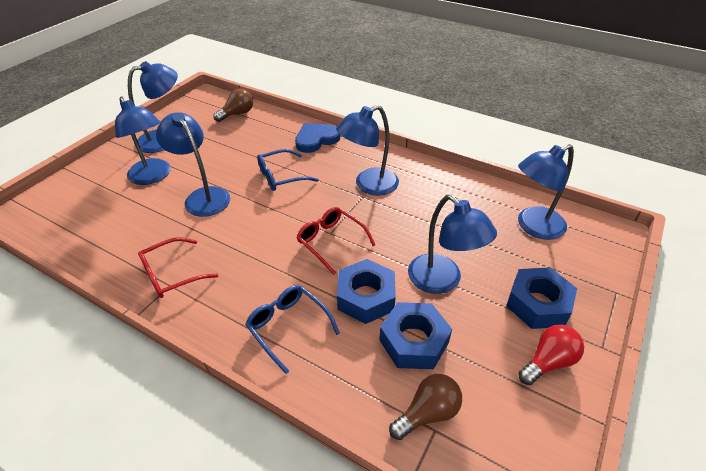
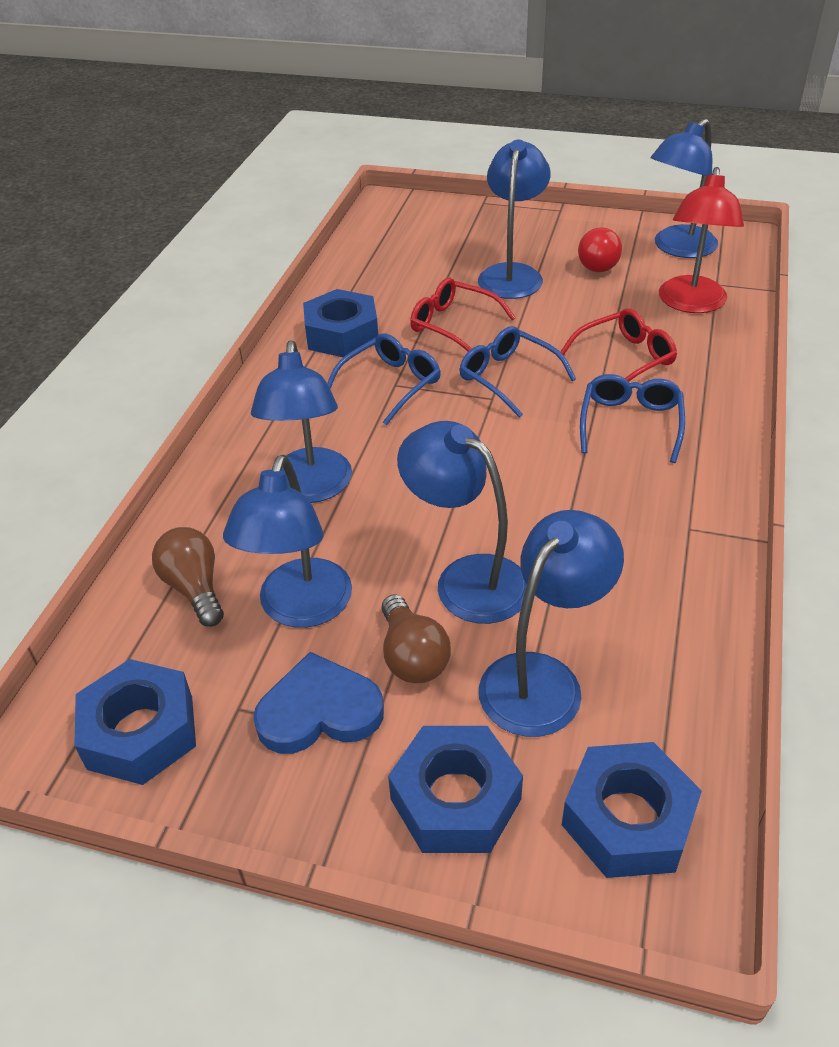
blue glasses: 2 -> 3
blue nut: 3 -> 4
red lamp: 0 -> 1

